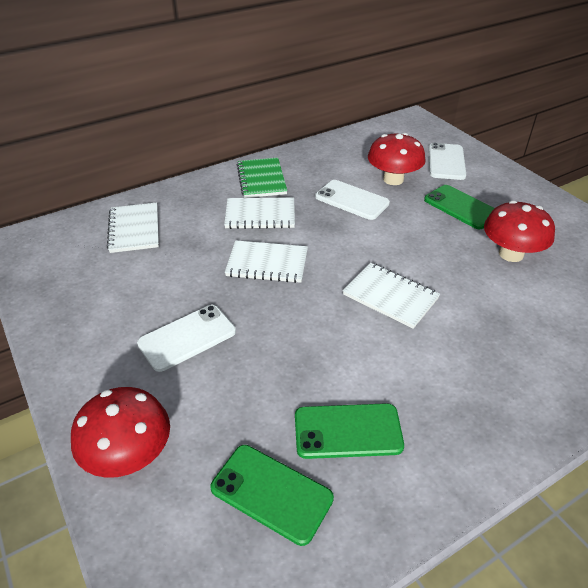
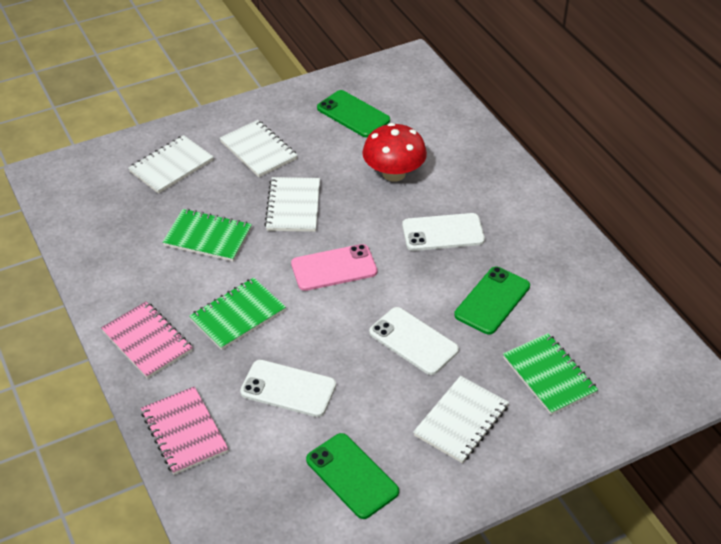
green notebook: 1 -> 3
pink notebook: 0 -> 2
pink phone: 0 -> 1
red mushroom: 3 -> 1

